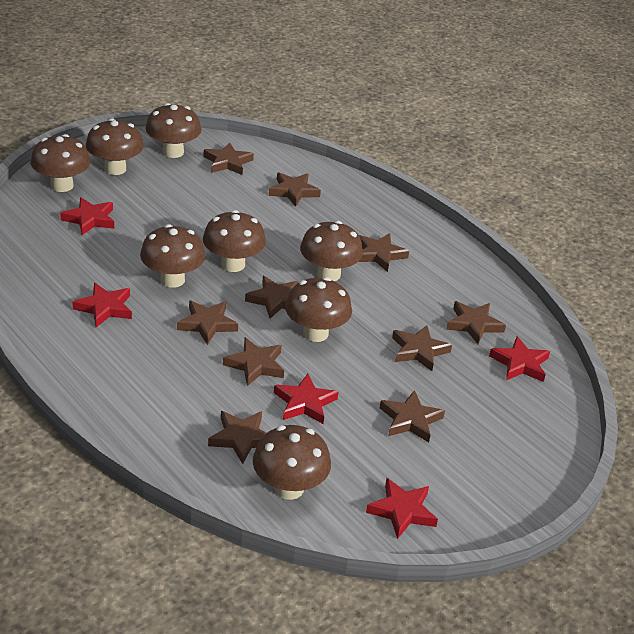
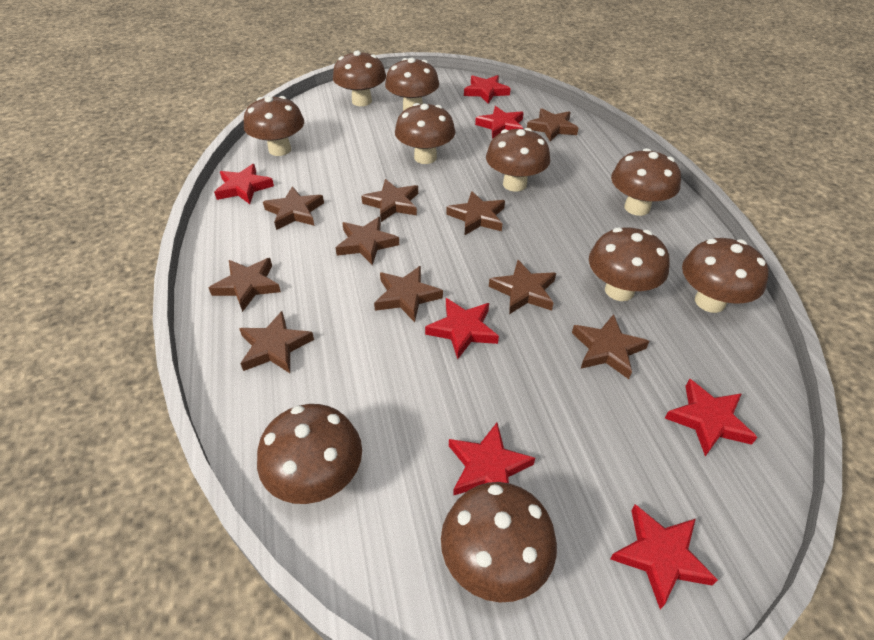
brown mushroom: 8 -> 10
red star: 5 -> 7

